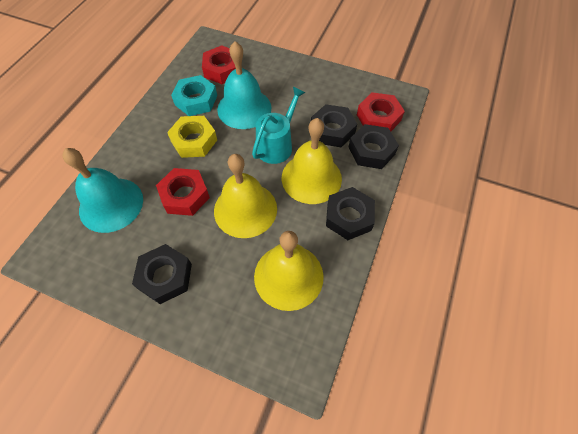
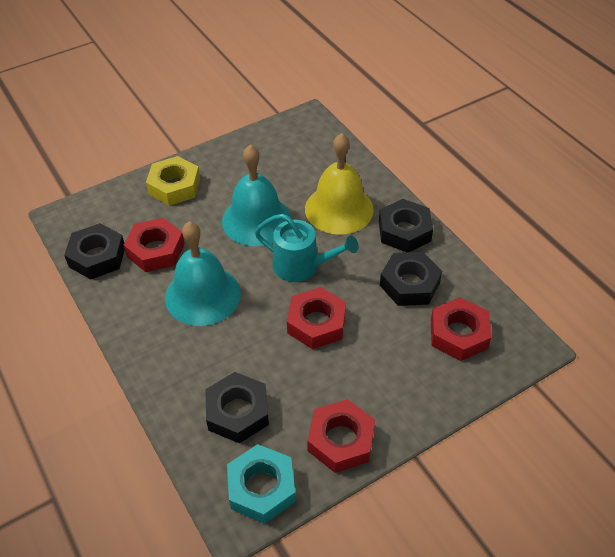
red nut: 3 -> 4
yellow bell: 3 -> 1

